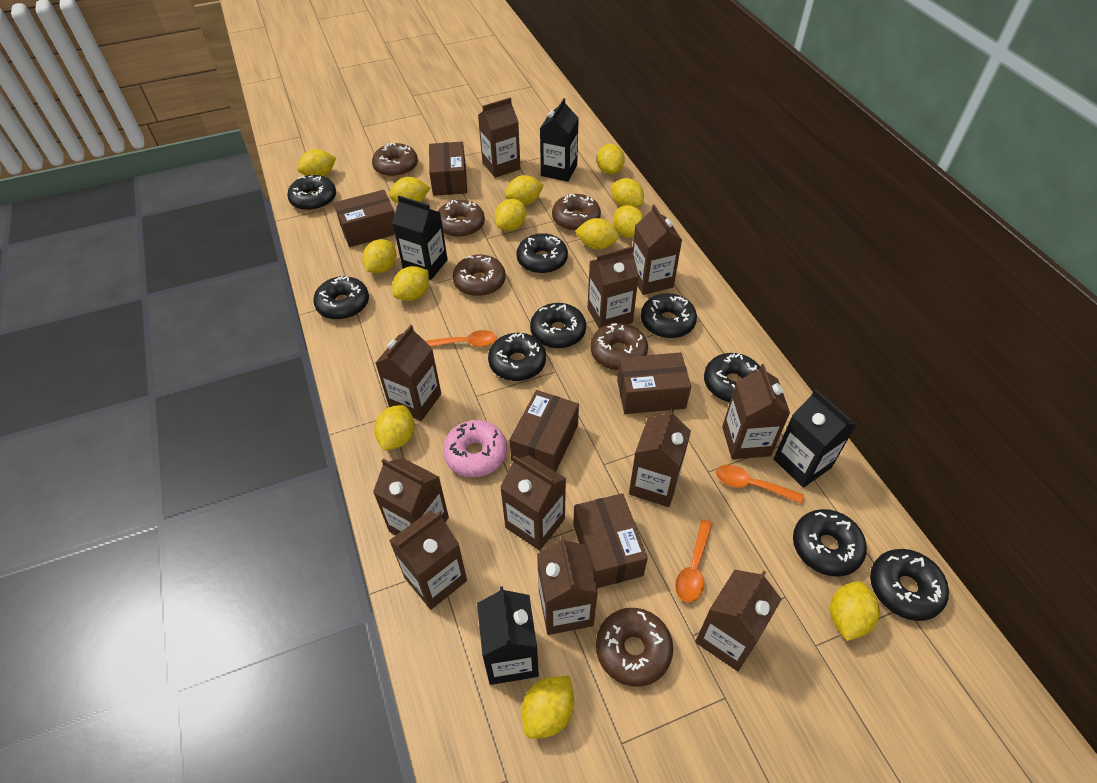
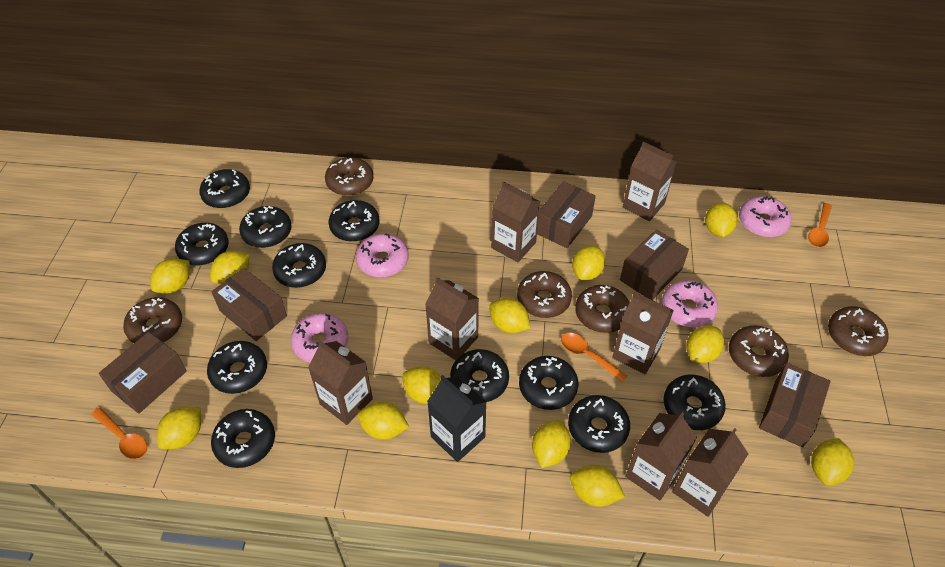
black carton: 4 -> 1
black donut: 9 -> 11
brown carton: 11 -> 7
pink donut: 1 -> 4
yellow lemon: 13 -> 12

